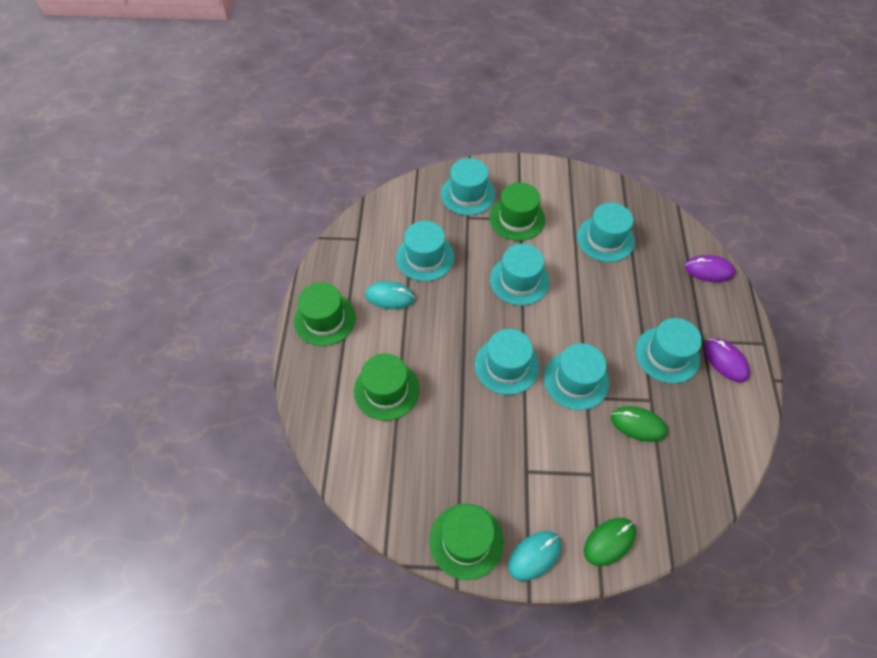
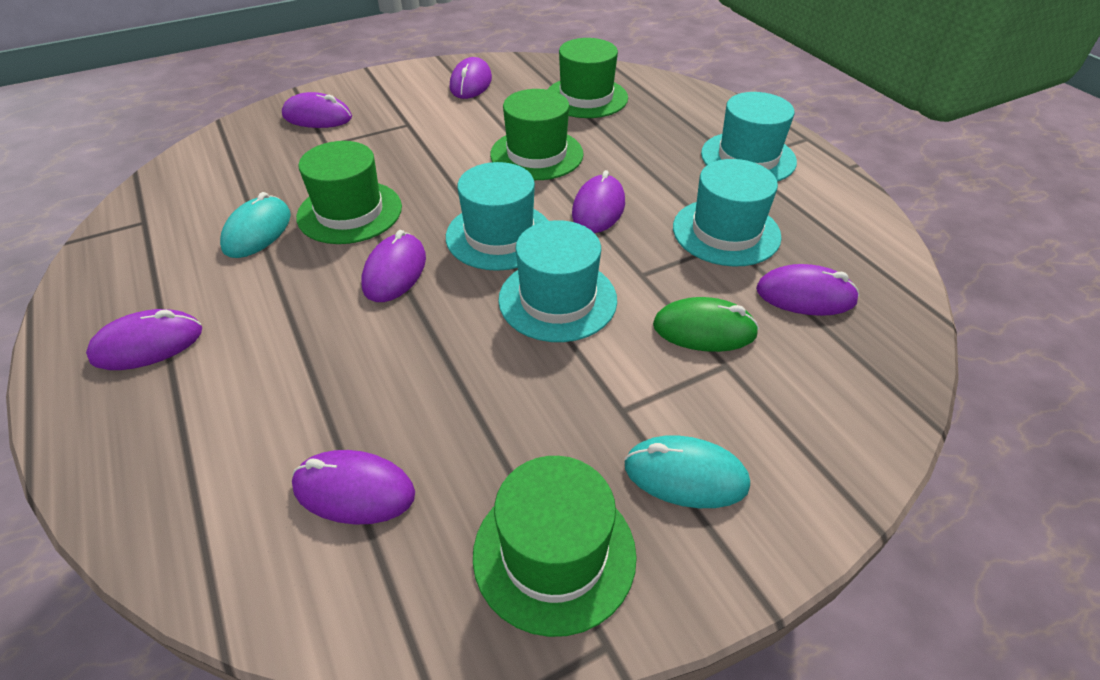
green mouse: 2 -> 1
purple mouse: 2 -> 7
turquoise hat: 7 -> 4

